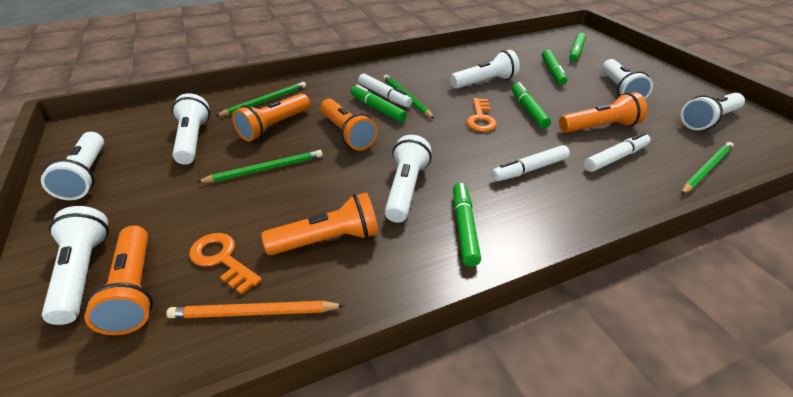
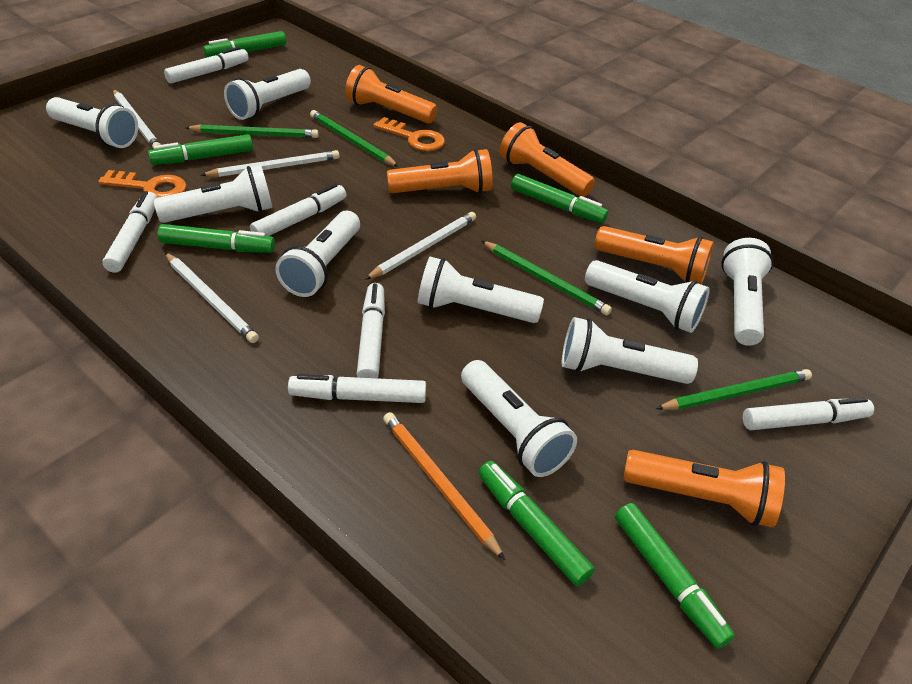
green marker: 5 -> 6
white flashlight: 7 -> 9
white marker: 3 -> 6
white pencil: 0 -> 4

